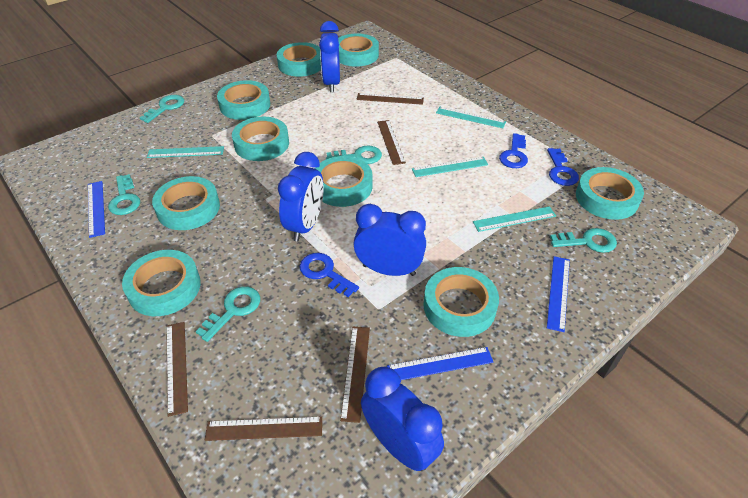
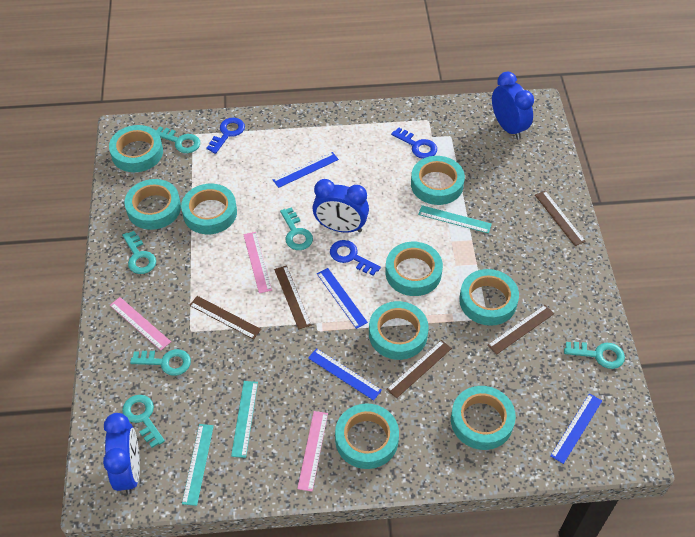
blue clock: 4 -> 3
blue ruler: 3 -> 4
pink ruler: 0 -> 3
turquoise key: 5 -> 6
turquoise ruler: 4 -> 3

